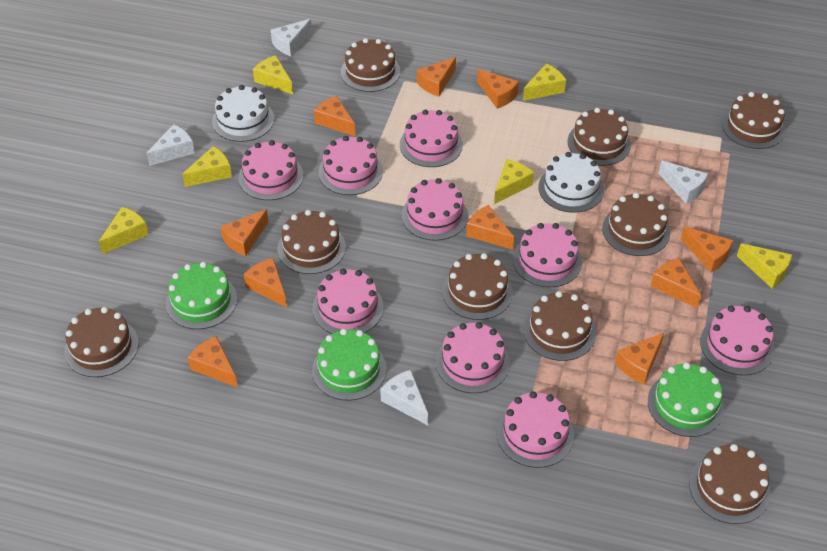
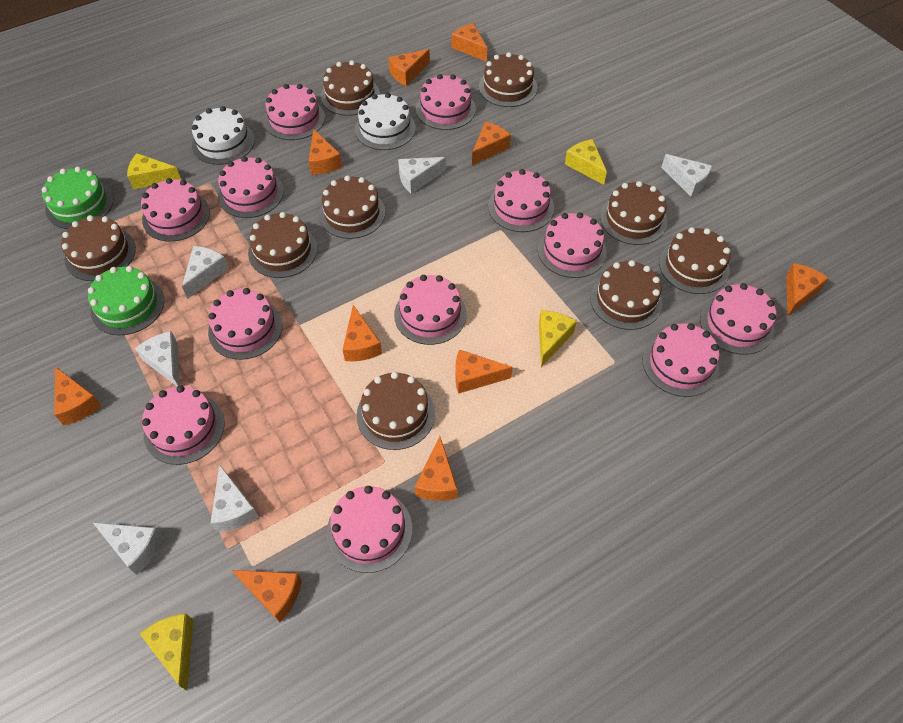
green cake: 3 -> 2
pink cake: 9 -> 12
white cheese: 4 -> 6
yellow cheese: 6 -> 4

